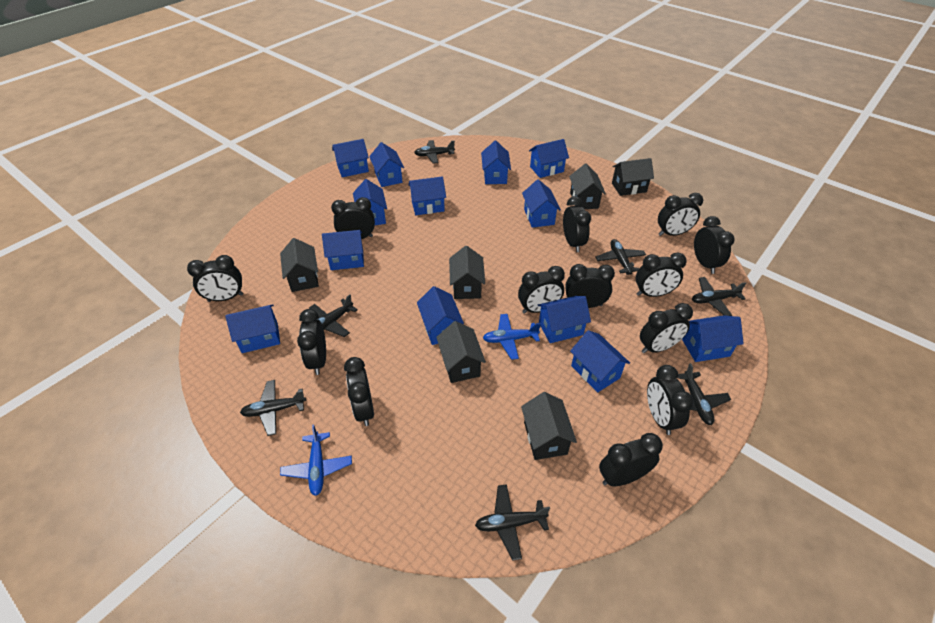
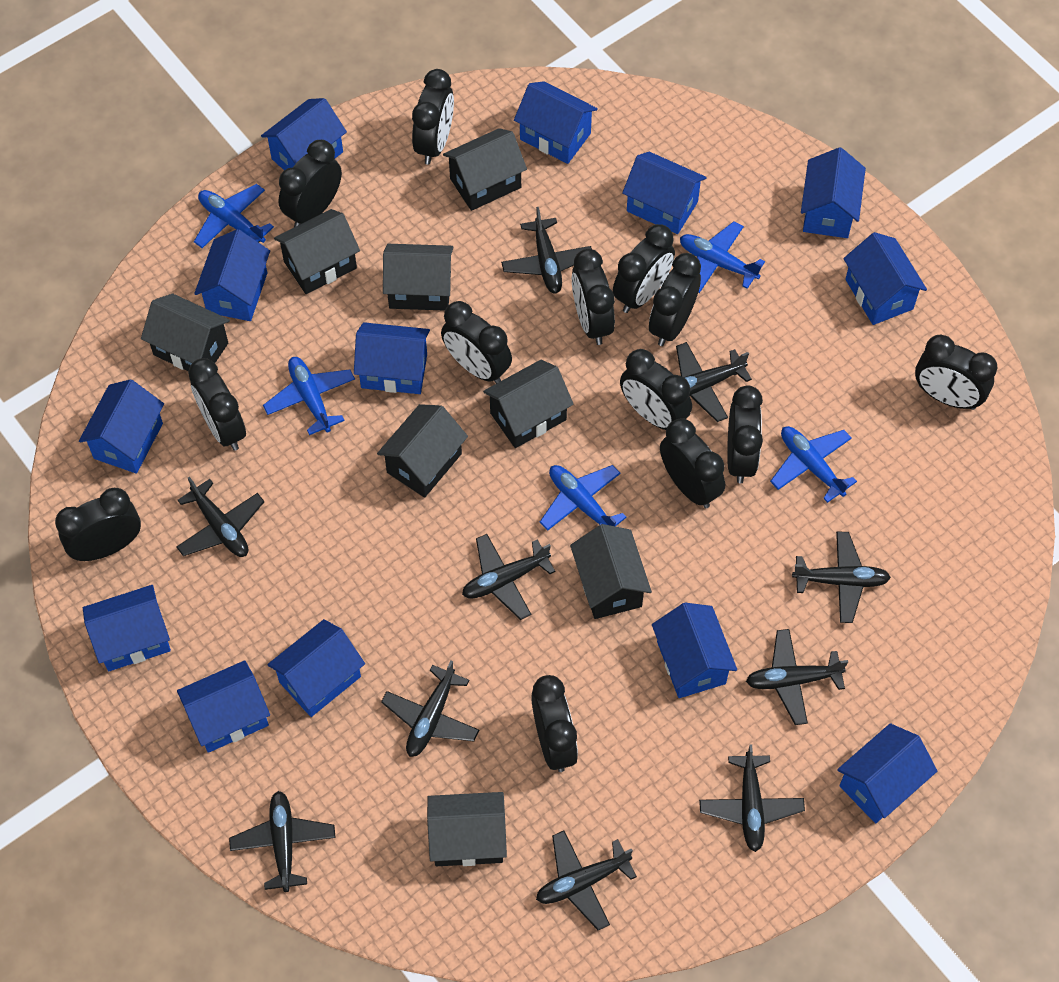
black house: 6 -> 8
black plane: 7 -> 10
blue plane: 2 -> 5

